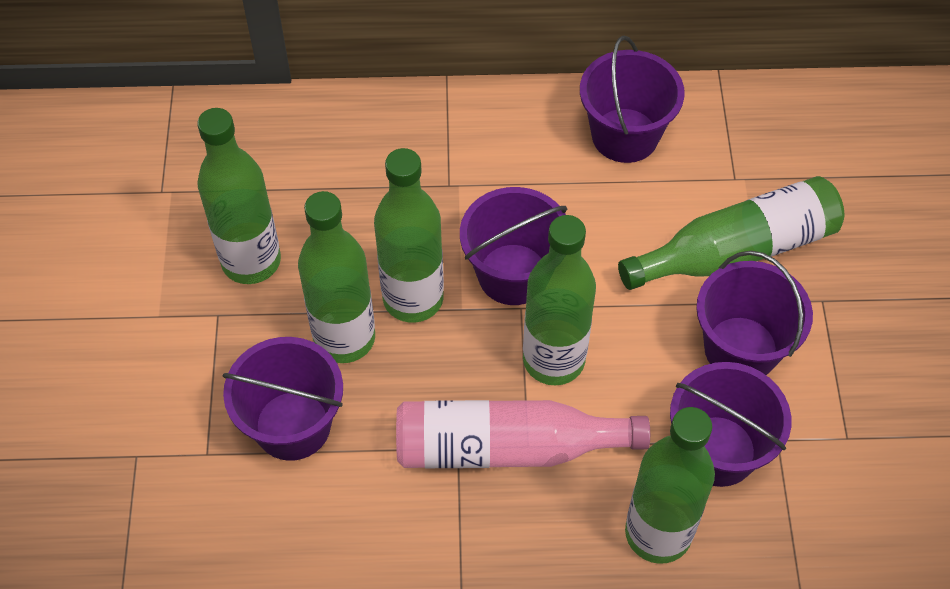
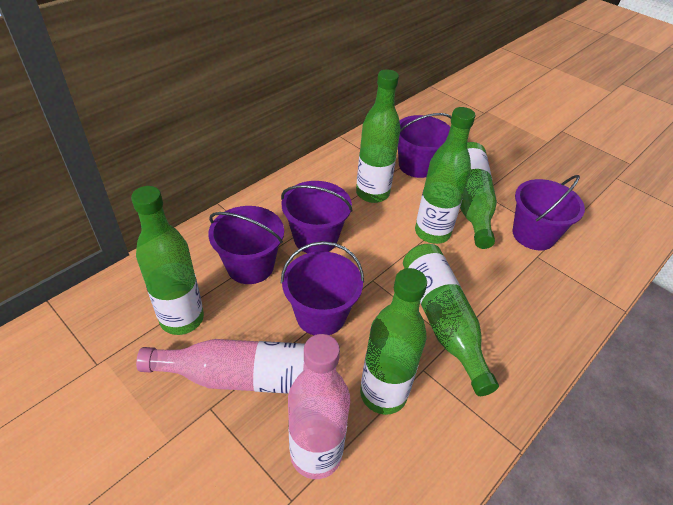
pink bottle: 1 -> 2

